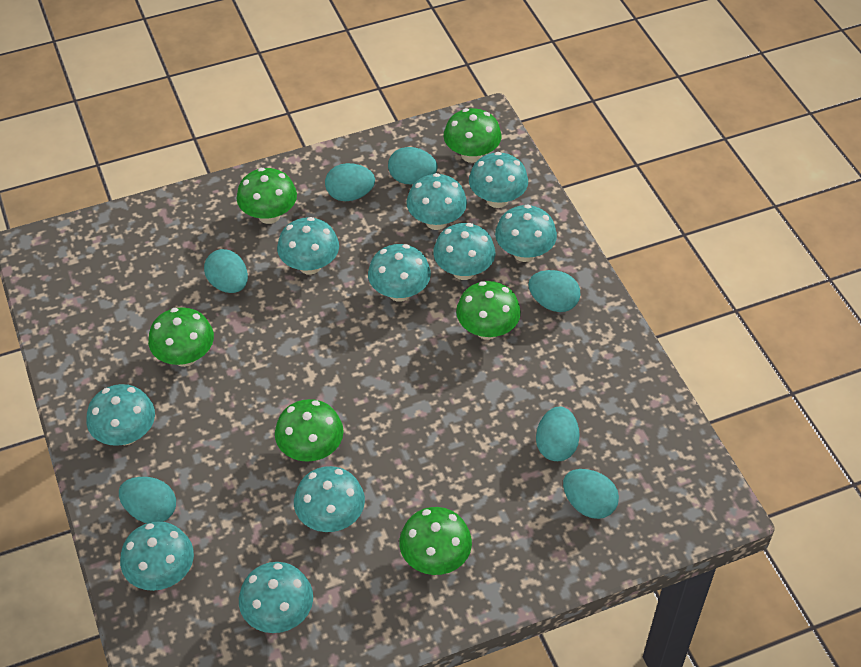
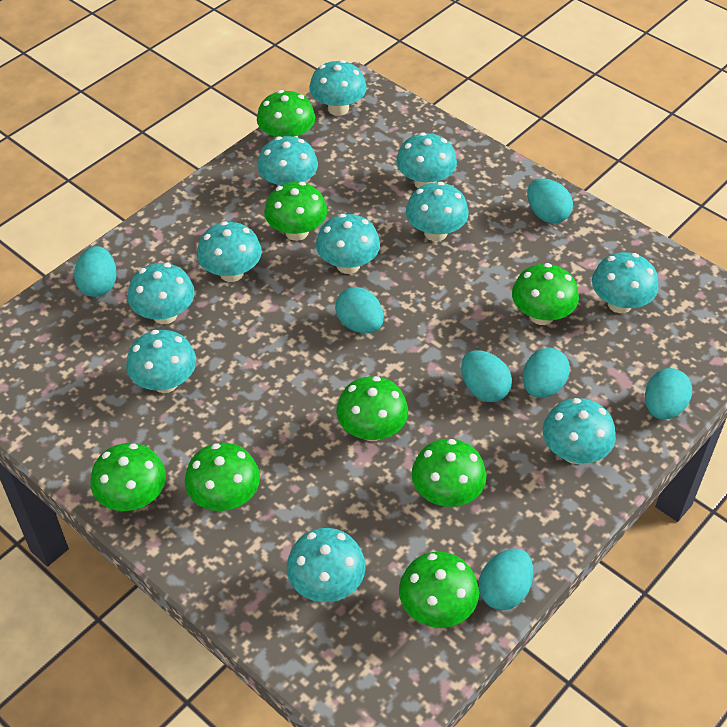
green mushroom: 6 -> 8
turquoise mushroom: 10 -> 11

